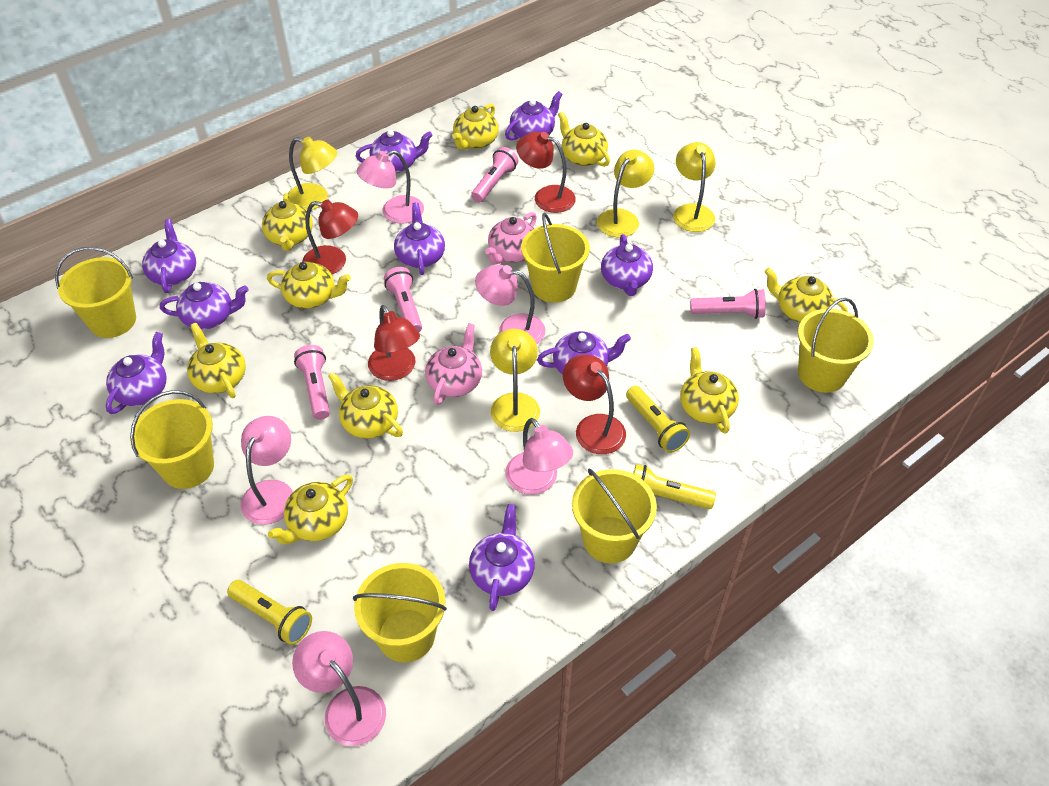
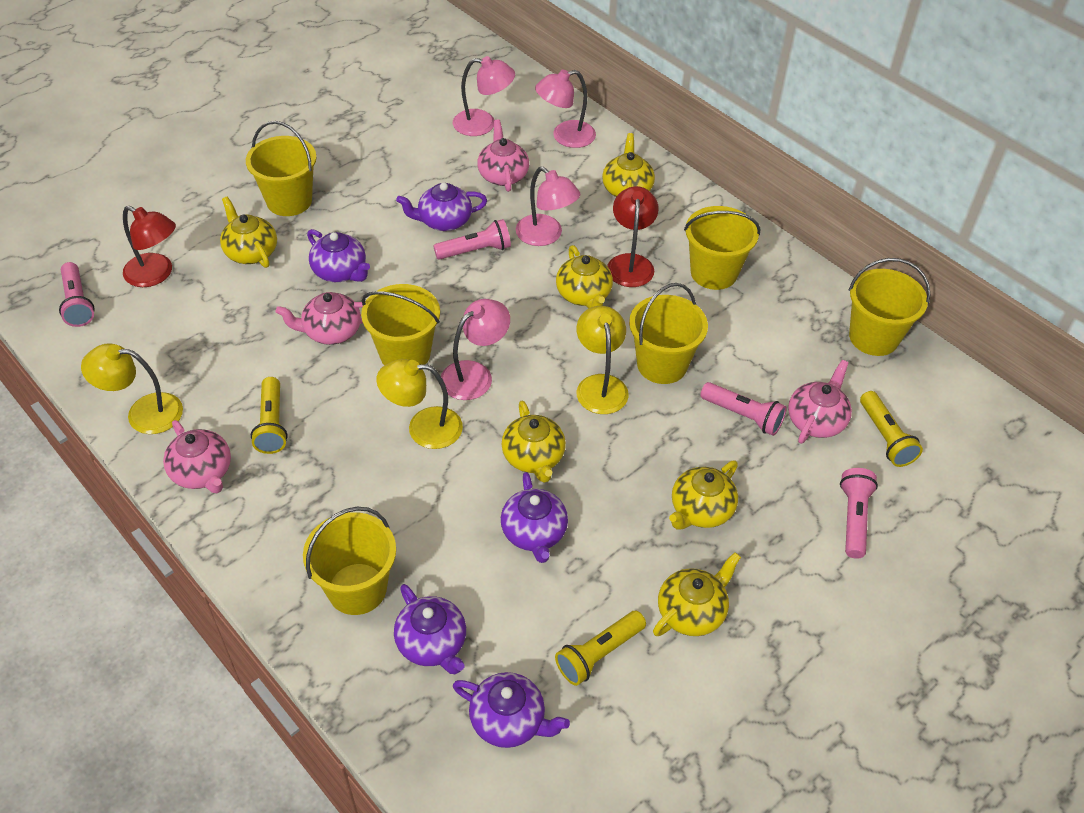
pink lamp: 5 -> 4
pink teapot: 2 -> 4
purple teapot: 9 -> 5
red lamp: 4 -> 2
yellow lamp: 4 -> 3
yellow teapot: 9 -> 6

